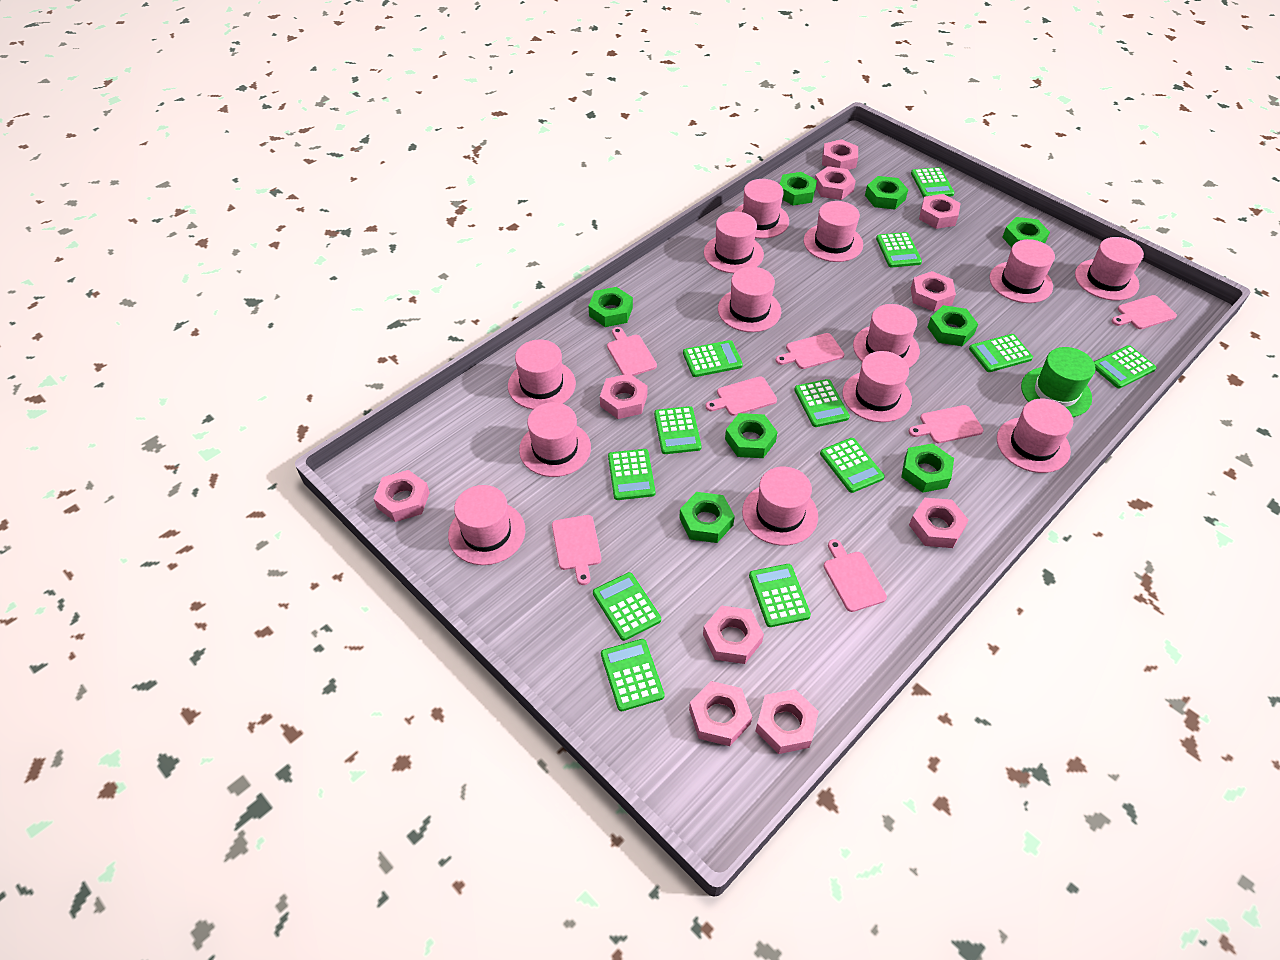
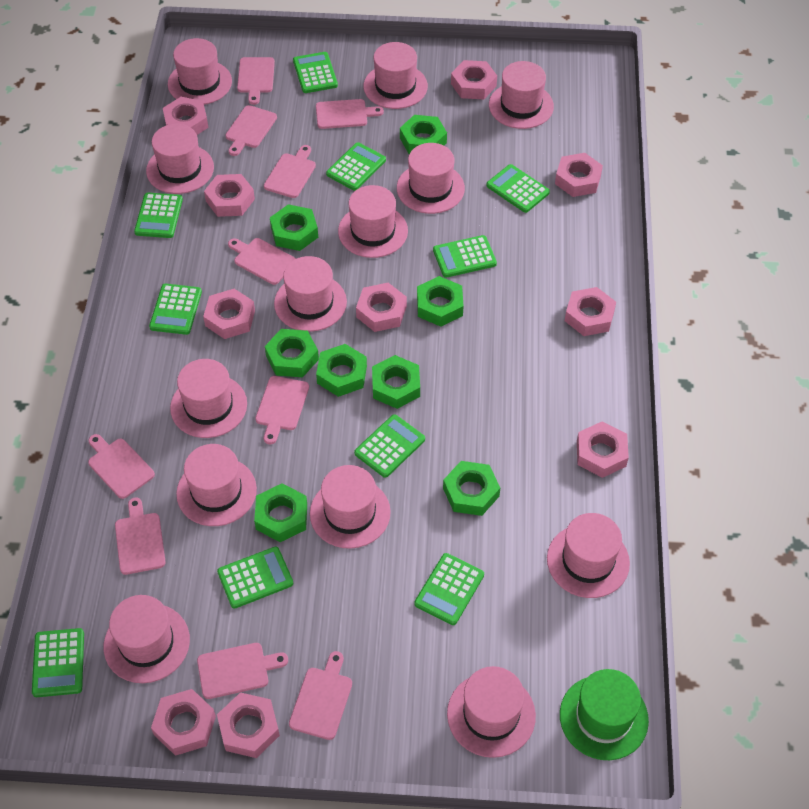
green calculator: 12 -> 10
pink cutting board: 7 -> 10

